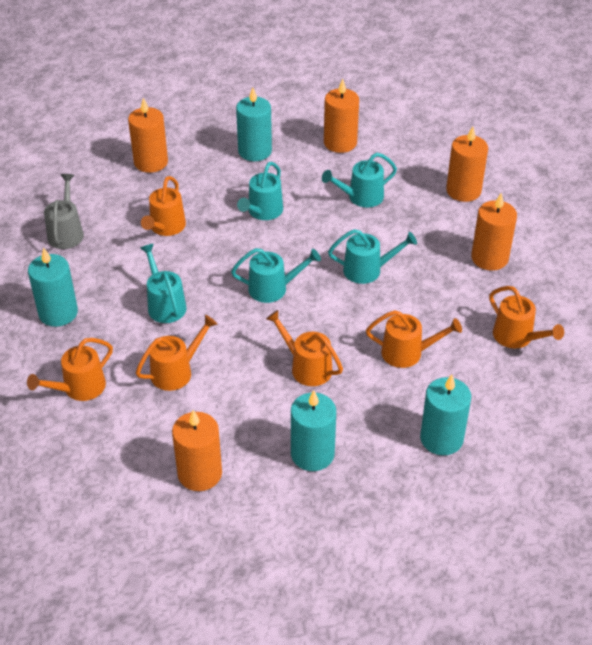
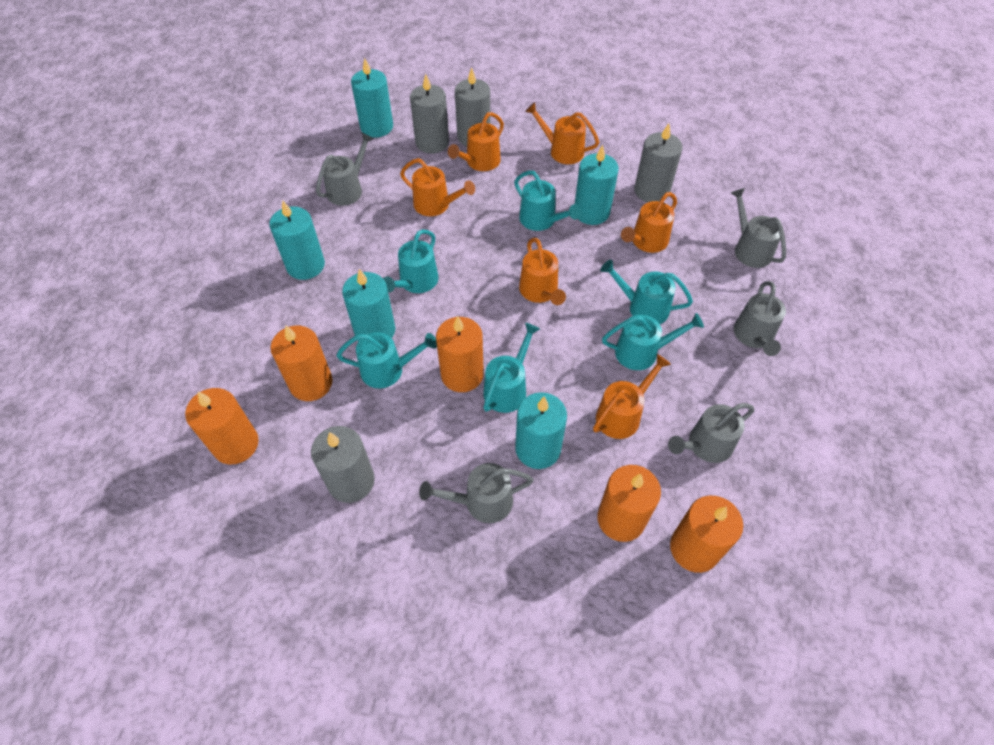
grey candle: 0 -> 4
grey watering can: 1 -> 5
turquoise candle: 4 -> 5
turquoise watering can: 5 -> 6

